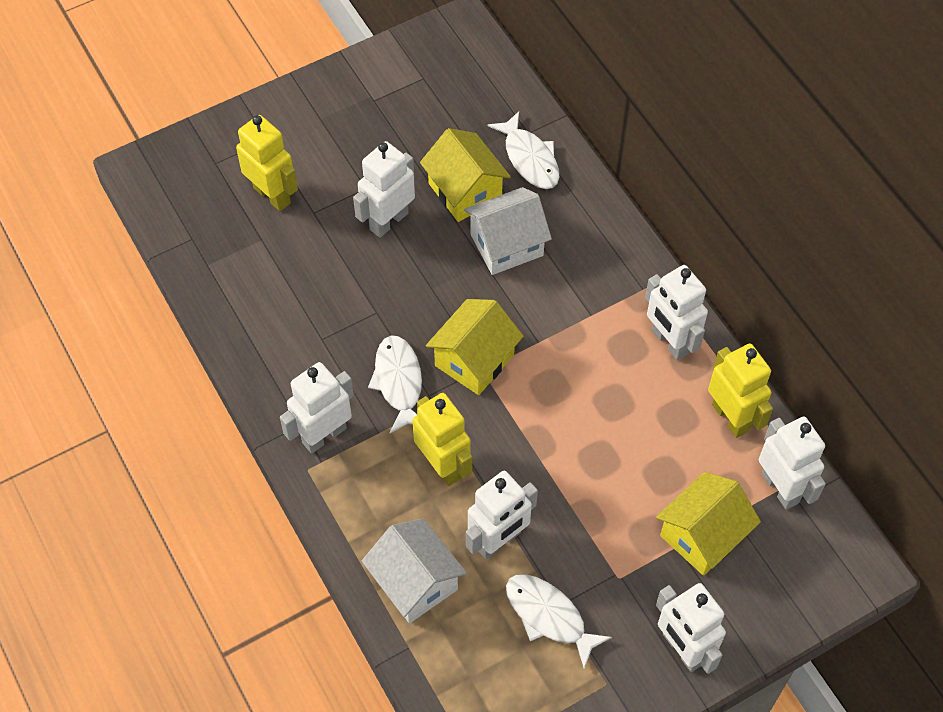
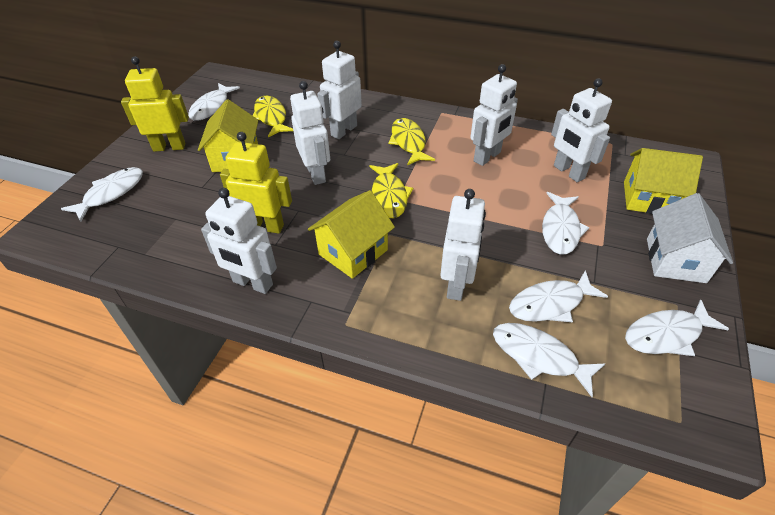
white fish: 3 -> 6
white house: 2 -> 1
yellow fish: 0 -> 3
yellow robot: 3 -> 2

